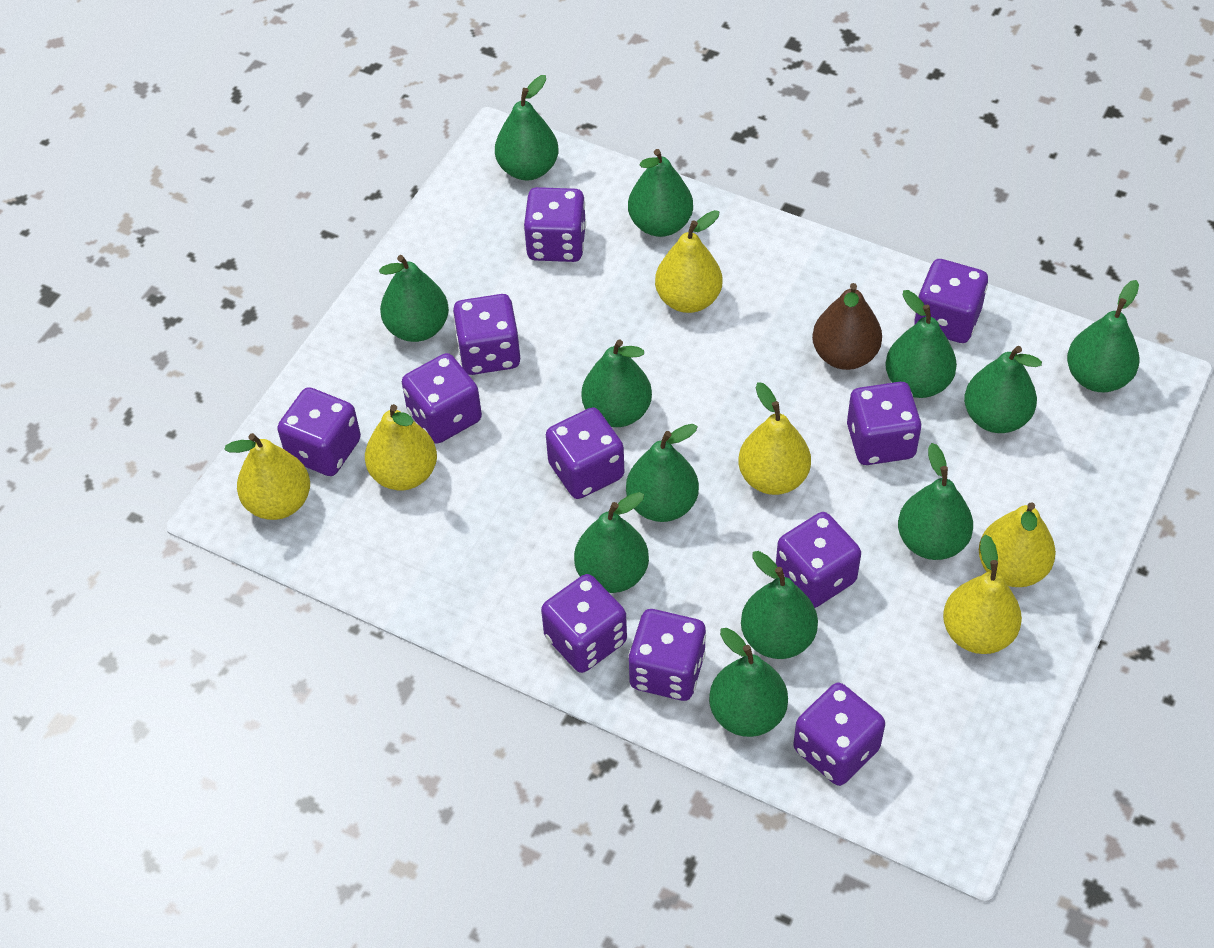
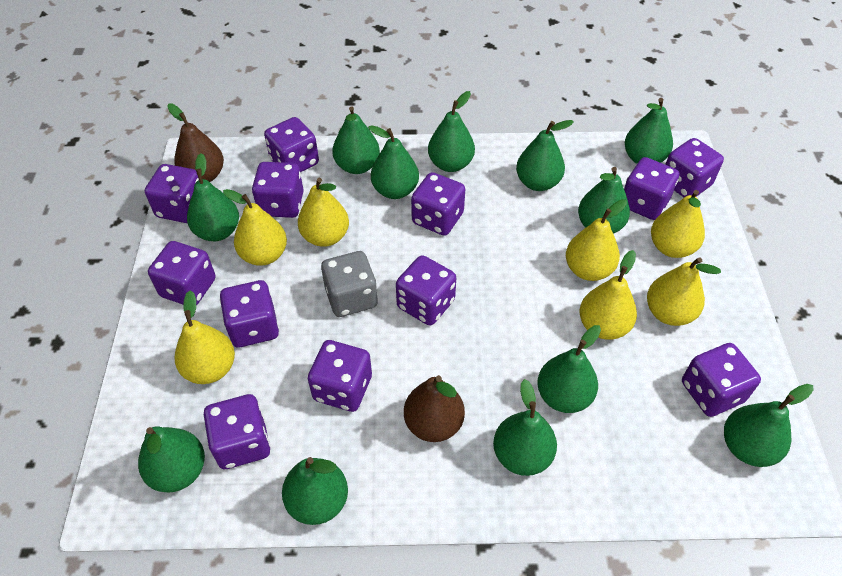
brown pear: 1 -> 2
grey dice: 0 -> 1
purple dice: 11 -> 12
yellow pear: 6 -> 7

